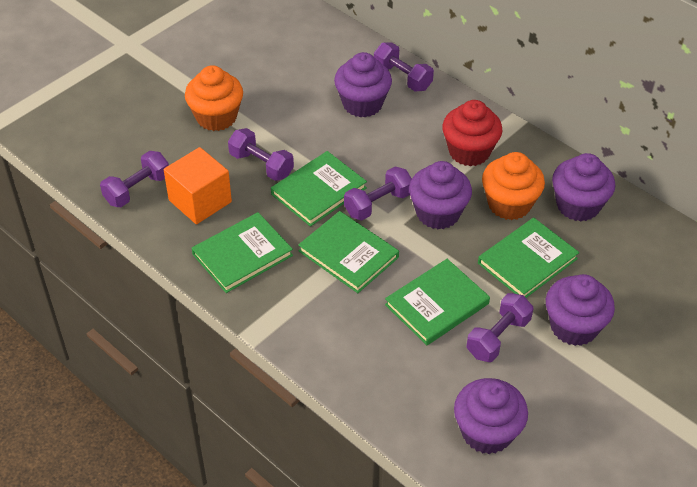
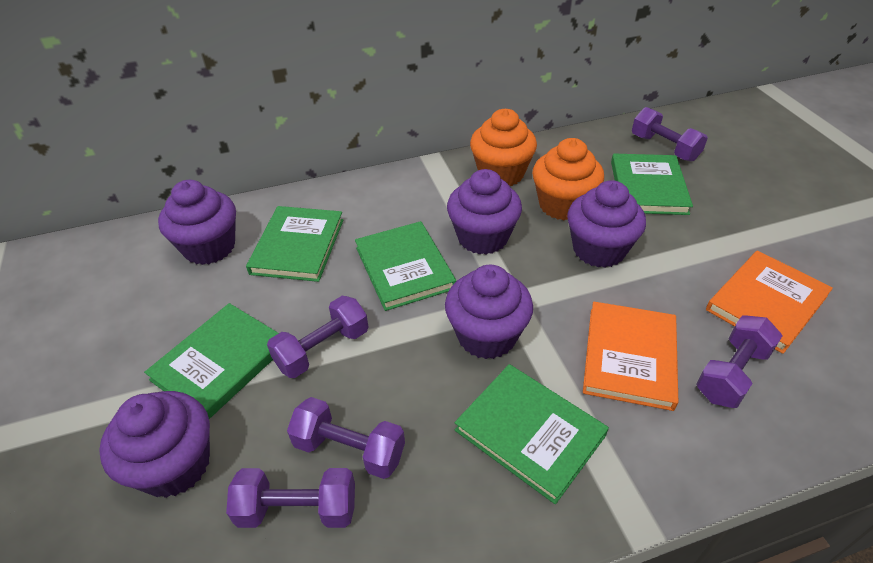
orange book: 0 -> 2
orange cube: 1 -> 0
red cupcake: 1 -> 0

